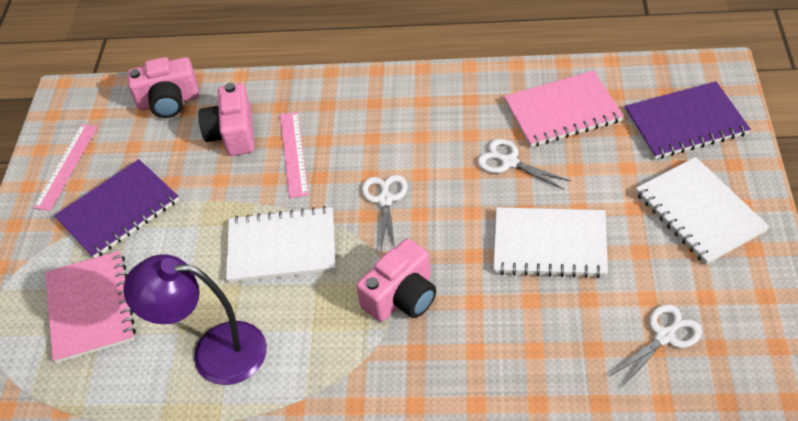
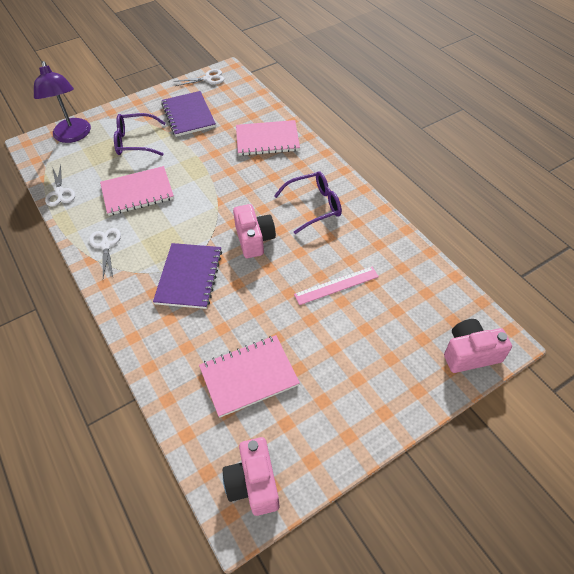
pink notebook: 2 -> 3
pink ruler: 2 -> 1
purple glasses: 0 -> 2
white notebook: 3 -> 0

